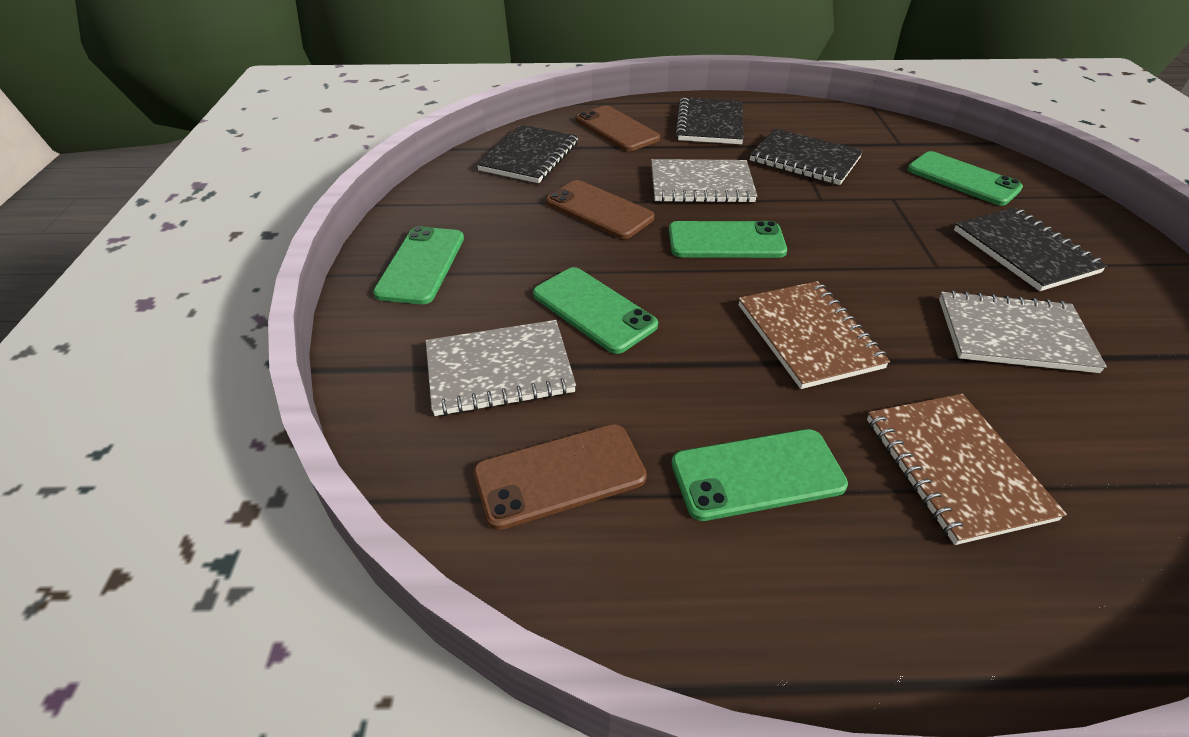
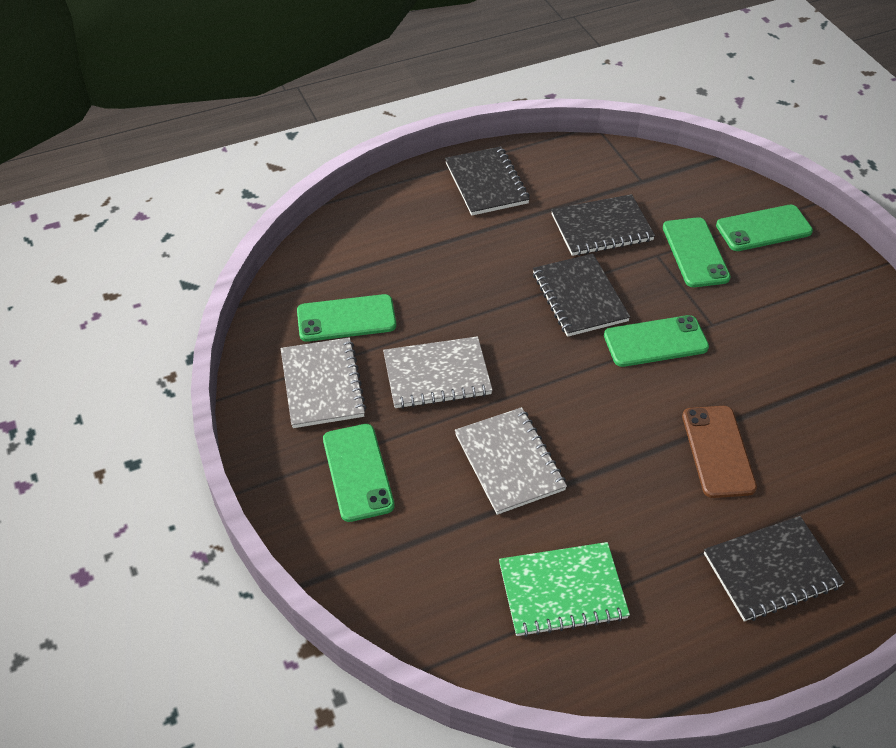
brown notebook: 2 -> 0
brown phone: 3 -> 1
green notebook: 0 -> 1

